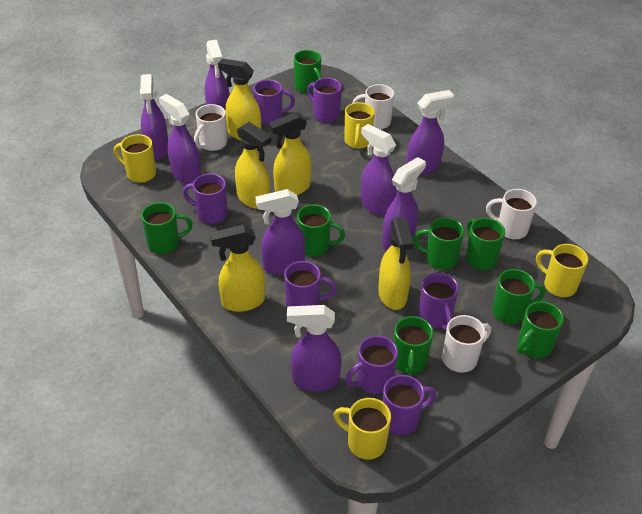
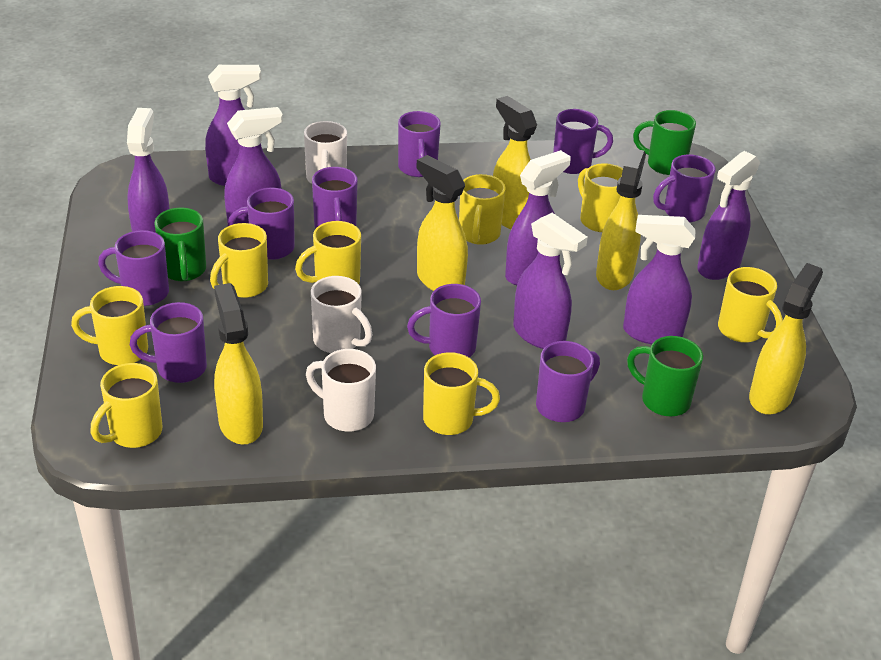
green mug: 8 -> 3
purple mug: 7 -> 9
purple spray bottle: 8 -> 7
white mug: 4 -> 3
yellow mug: 4 -> 8

